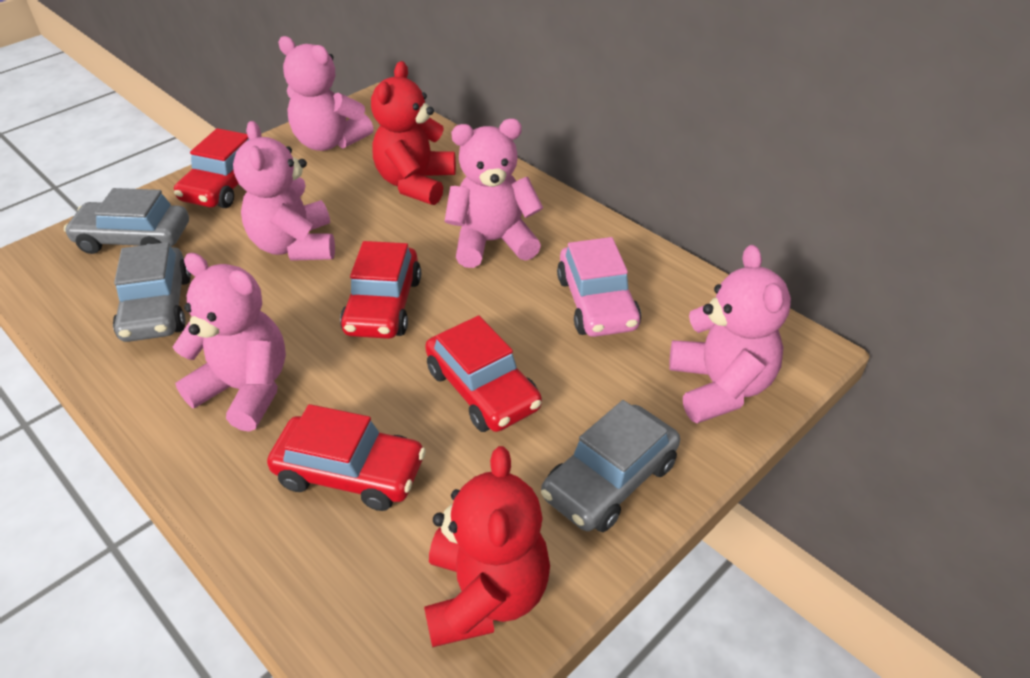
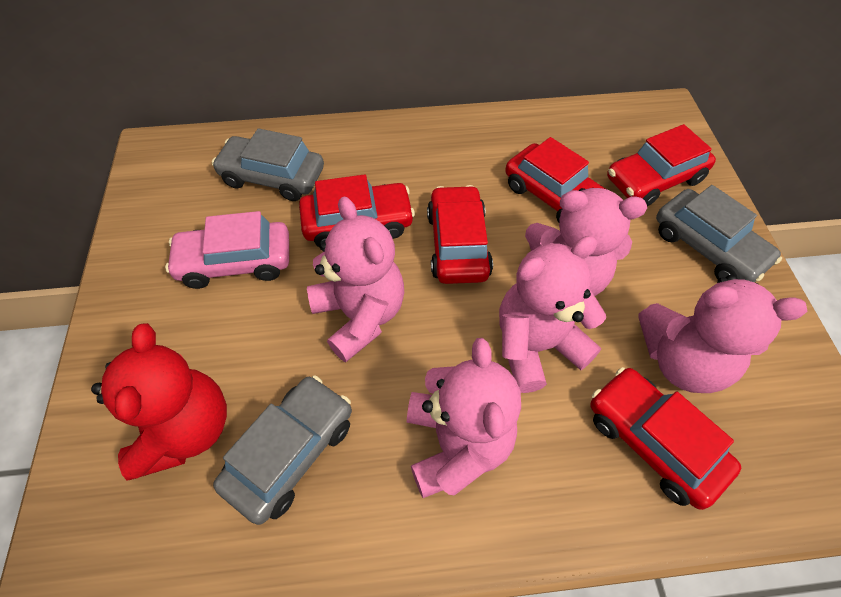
red car: 4 -> 5
red teddy bear: 2 -> 1

